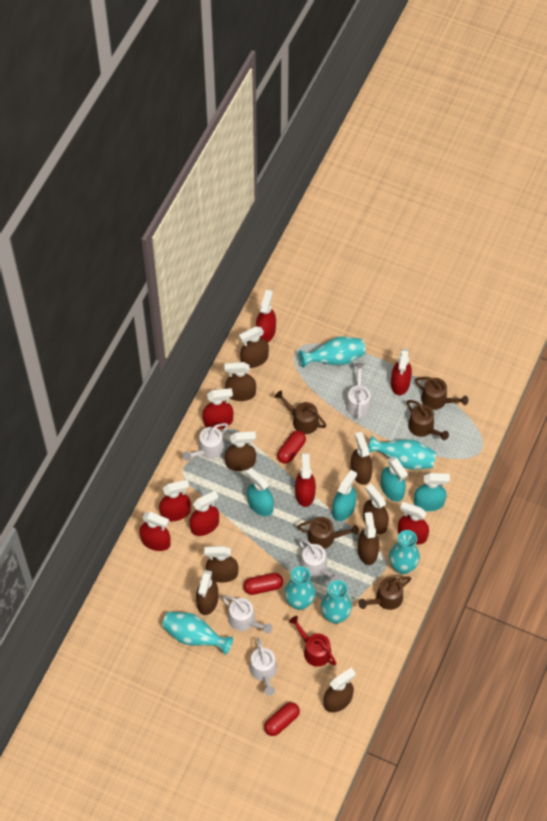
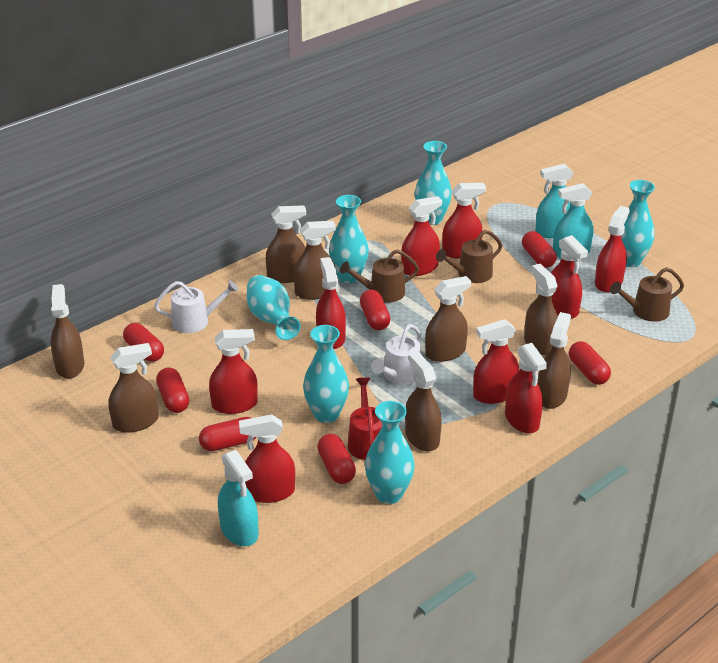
brown spray bottle: 9 -> 8
brown watering can: 5 -> 3
red capsule: 3 -> 7
red spray bottle: 8 -> 9
turquoise spray bottle: 4 -> 3
white watering can: 5 -> 2

